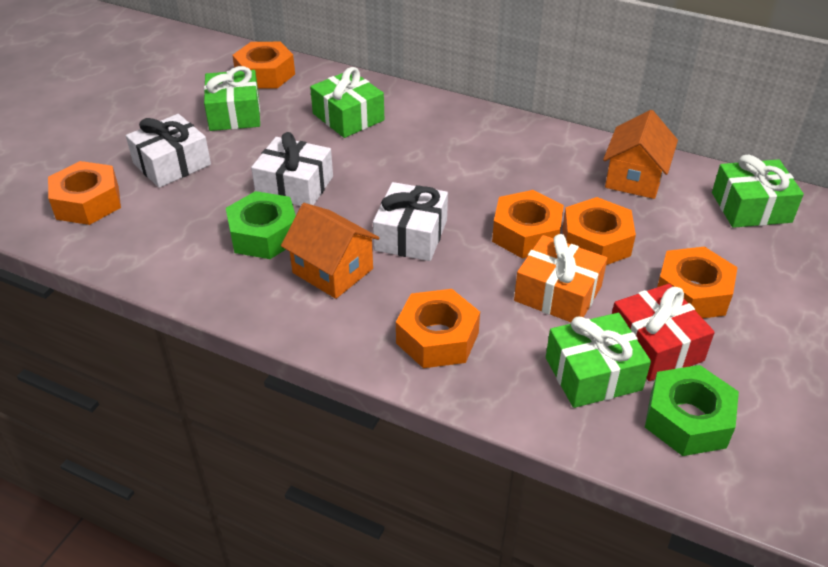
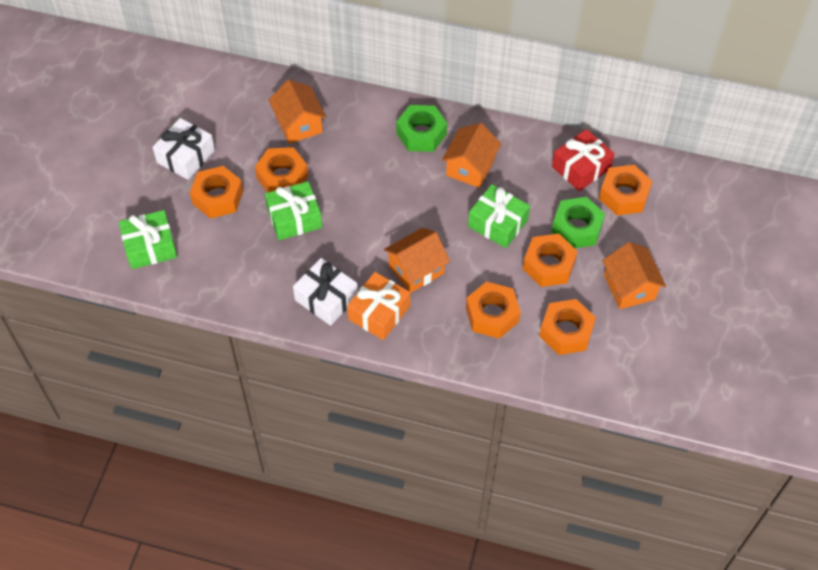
green gift: 4 -> 3
orange house: 2 -> 4
white gift: 3 -> 2

